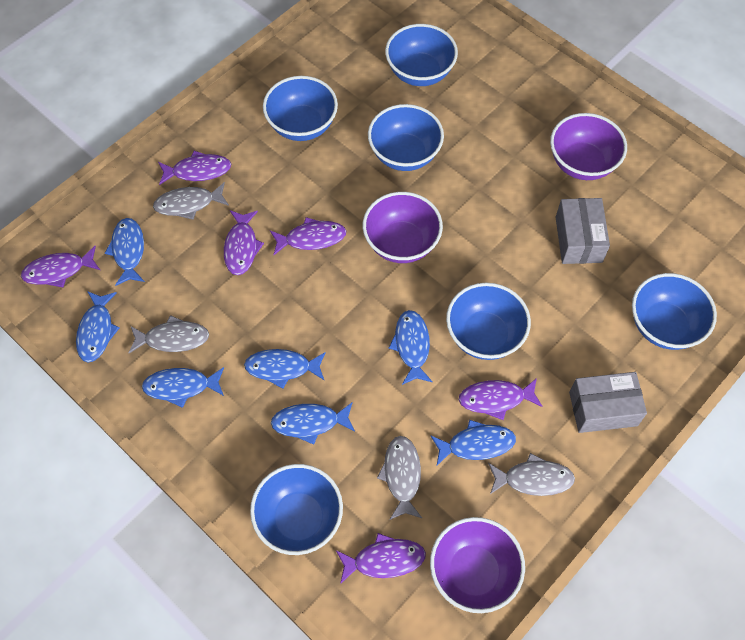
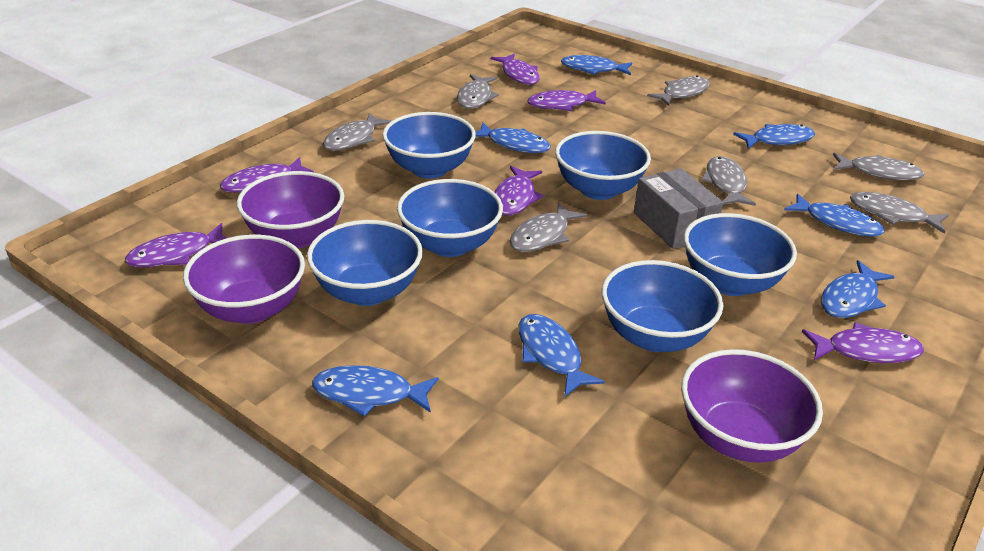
grey box: 2 -> 1
grey fish: 4 -> 7

